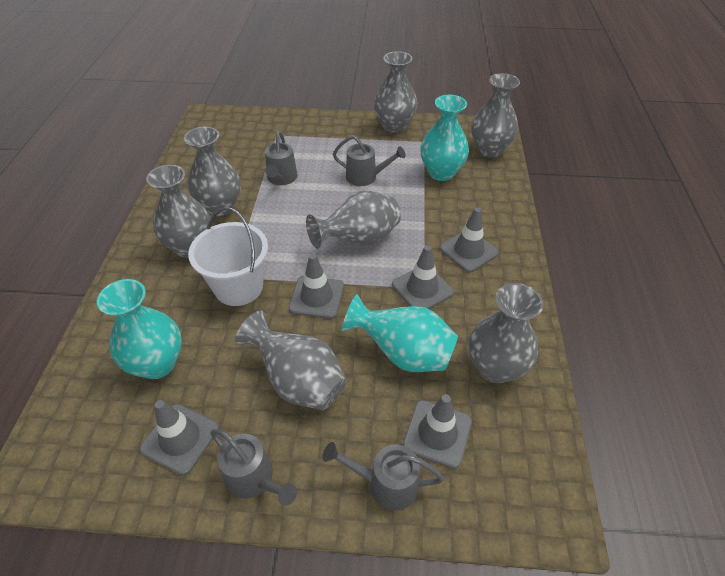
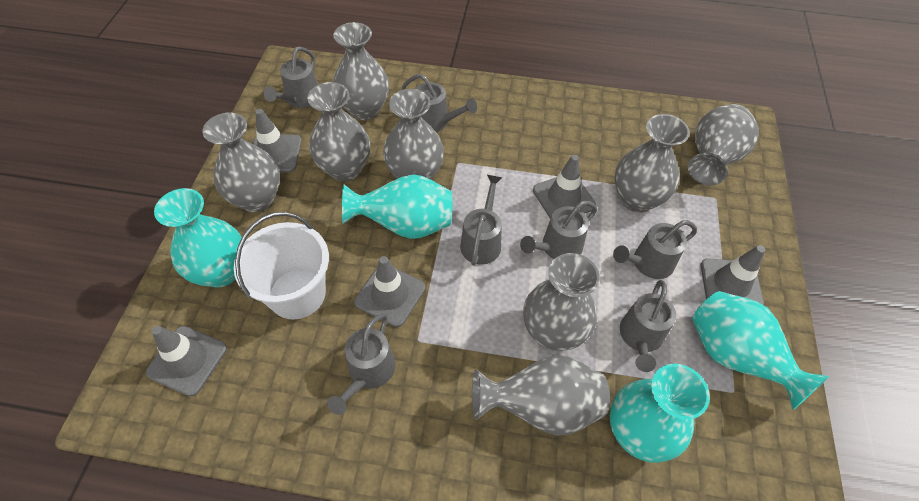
grey vase: 7 -> 8
grey watering can: 4 -> 7
turquoise vase: 3 -> 4

